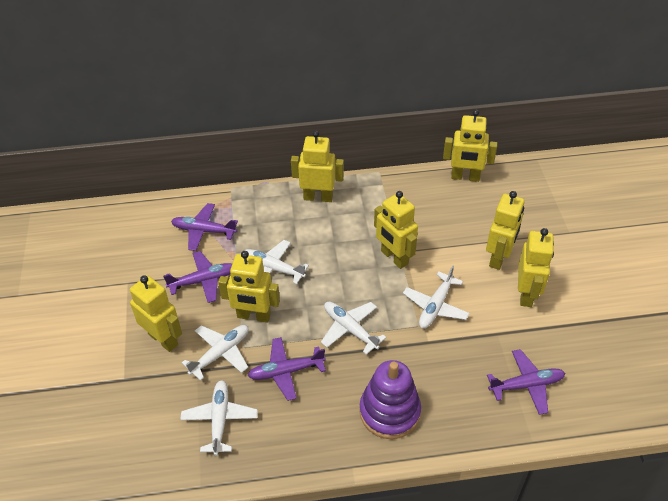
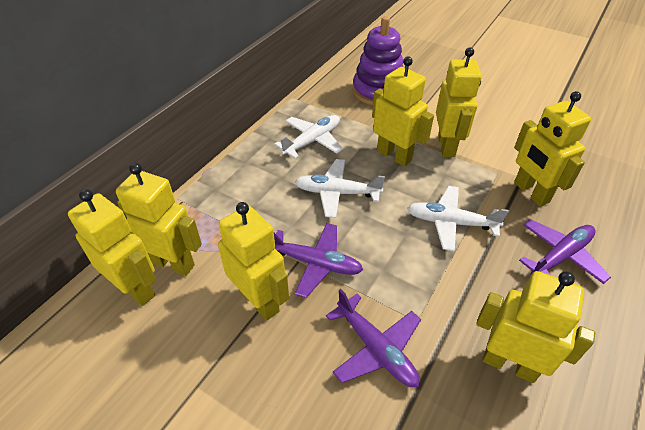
purple plane: 4 -> 3
white plane: 5 -> 3

